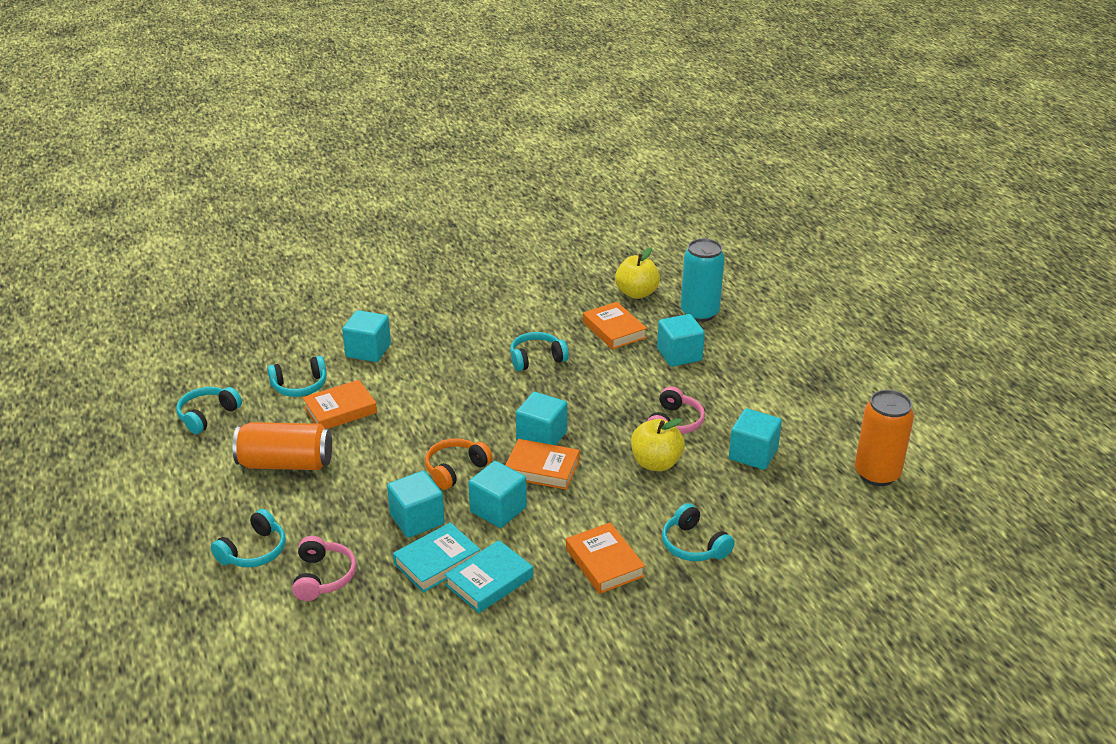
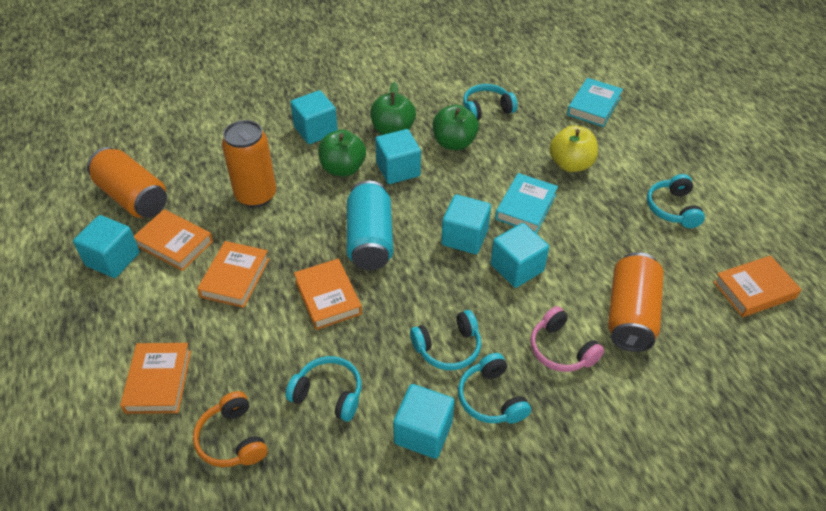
green apple: 0 -> 3
orange book: 4 -> 5
orange can: 2 -> 3
pink headphones: 2 -> 1
yellow apple: 2 -> 1

